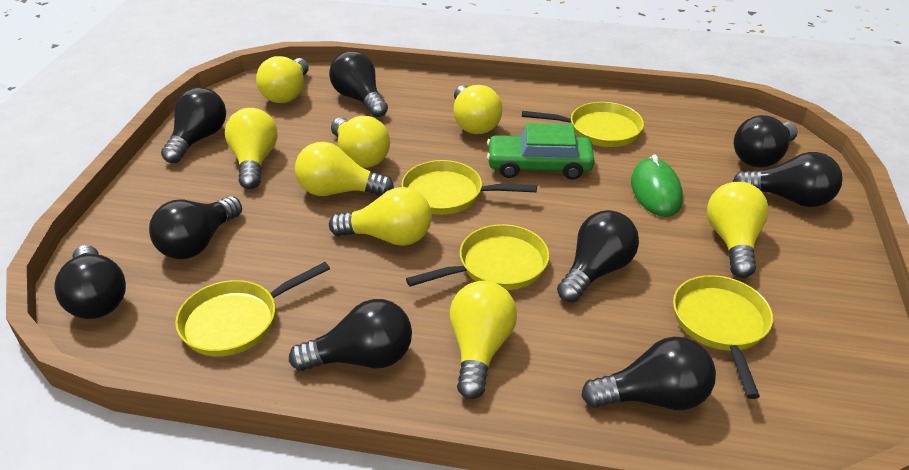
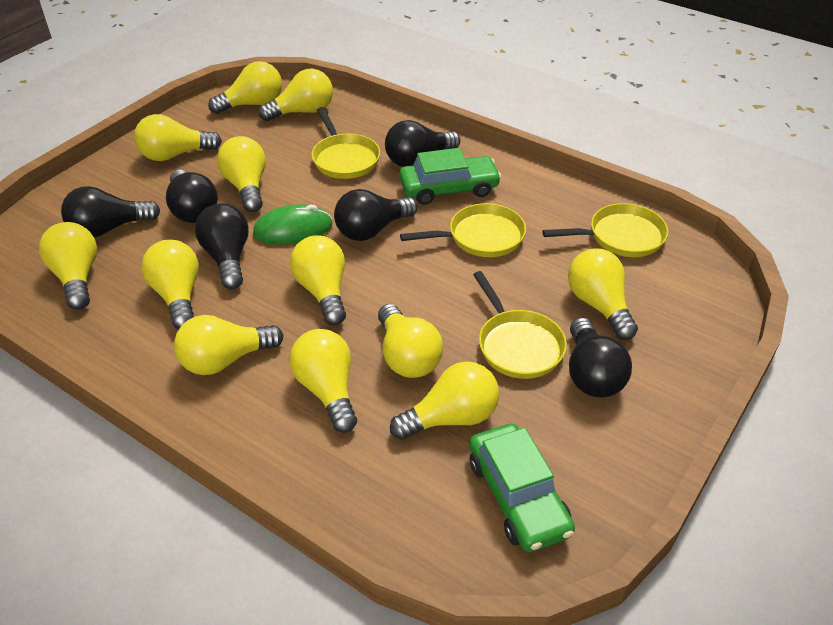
black light bulb: 9 -> 6
green car: 1 -> 2
yellow light bulb: 8 -> 12
yellow pan: 5 -> 4

